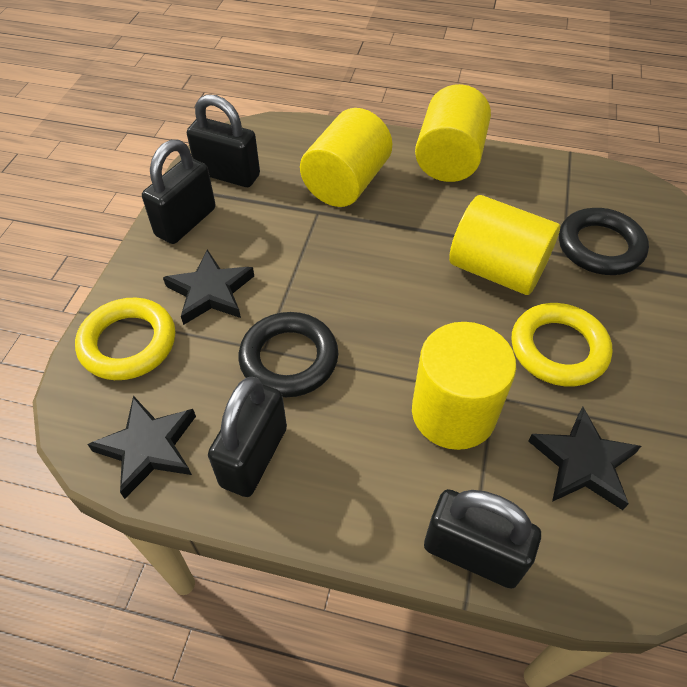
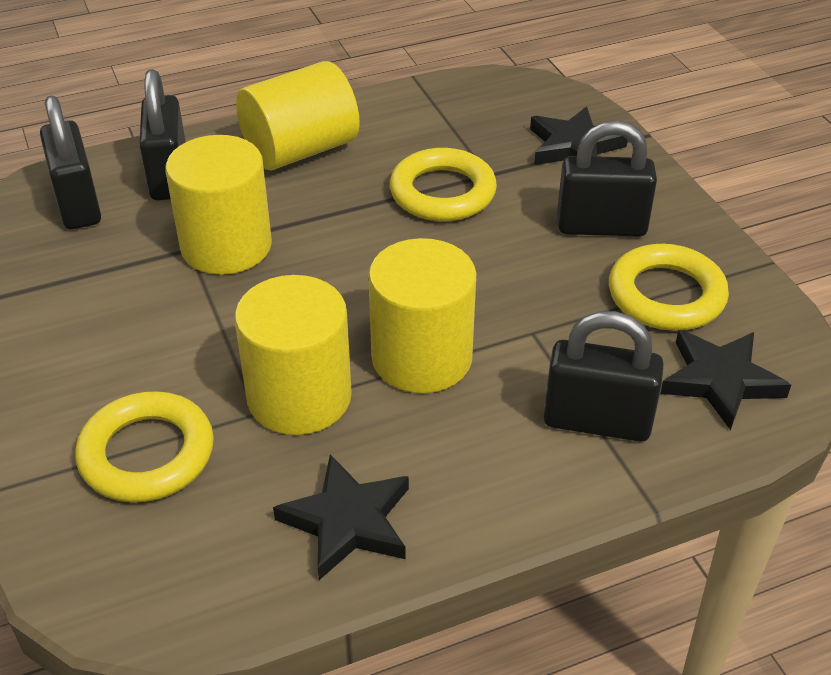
black ring: 2 -> 0
yellow ring: 2 -> 3

